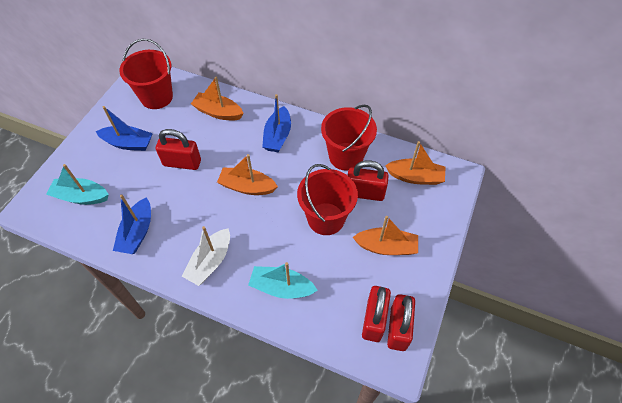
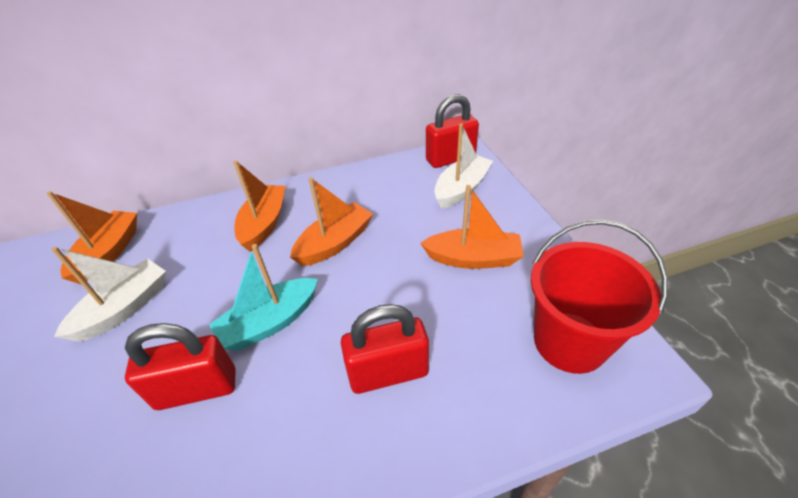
blue boat: 3 -> 0
red bucket: 3 -> 1
red padlock: 4 -> 3
turquoise boat: 2 -> 1
white boat: 1 -> 2

